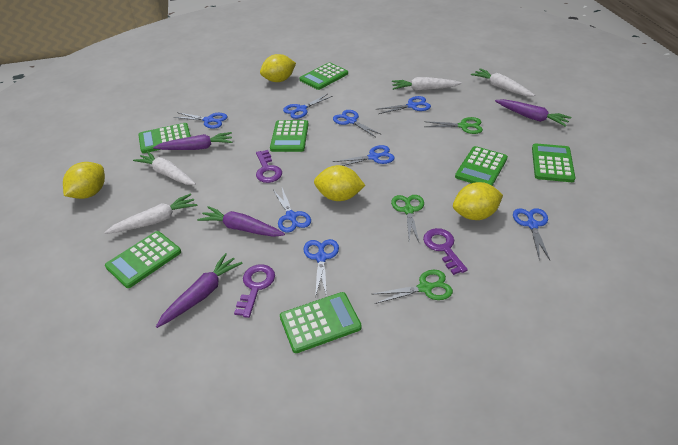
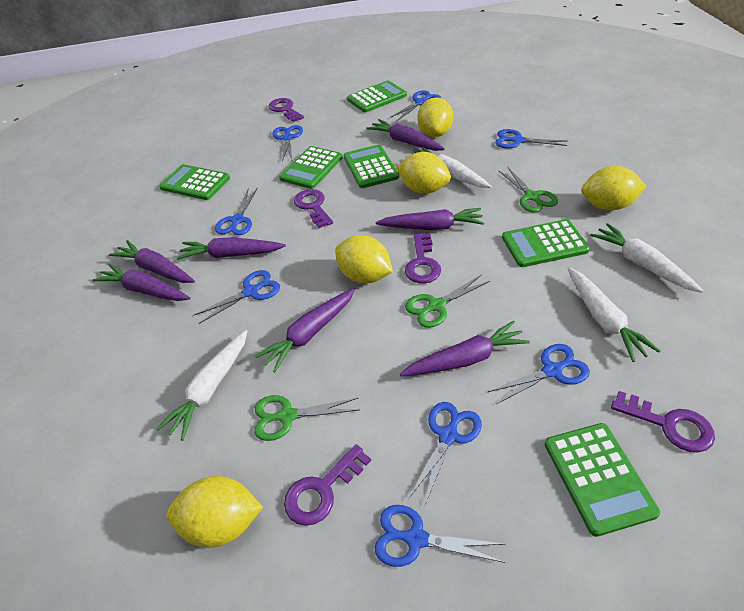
green calculator: 7 -> 6
purple carrot: 4 -> 7
purple key: 3 -> 5
yellow lemon: 4 -> 5

